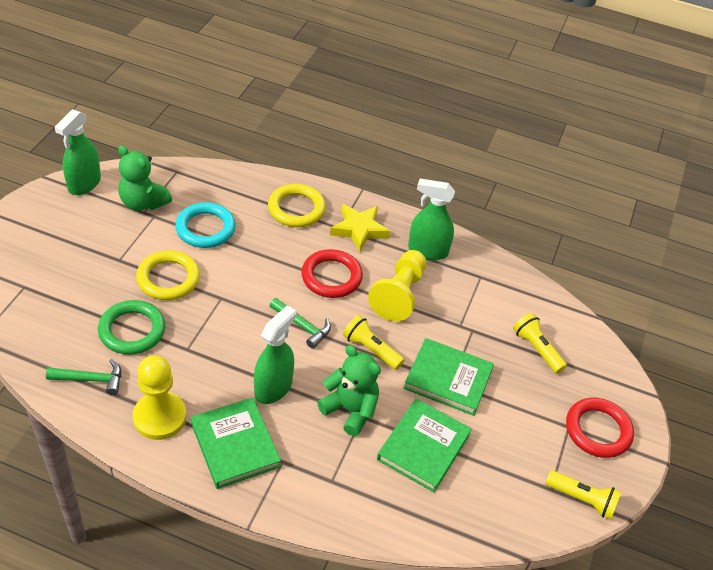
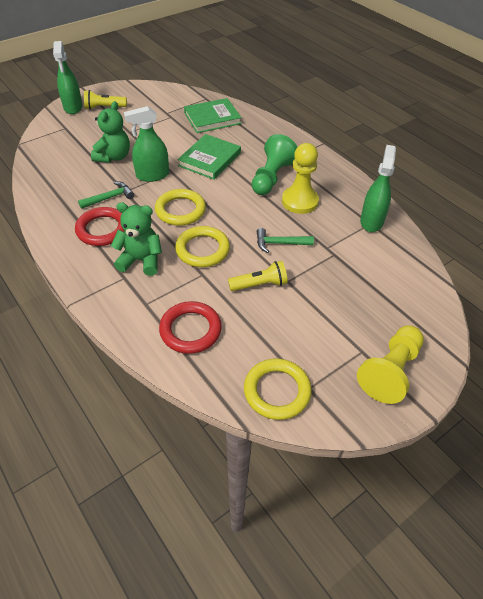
green book: 3 -> 2
green pawn: 0 -> 1
green ring: 1 -> 0
turquoise ring: 1 -> 0
yellow flashlight: 3 -> 2
yellow ring: 2 -> 3
yellow star: 1 -> 0

